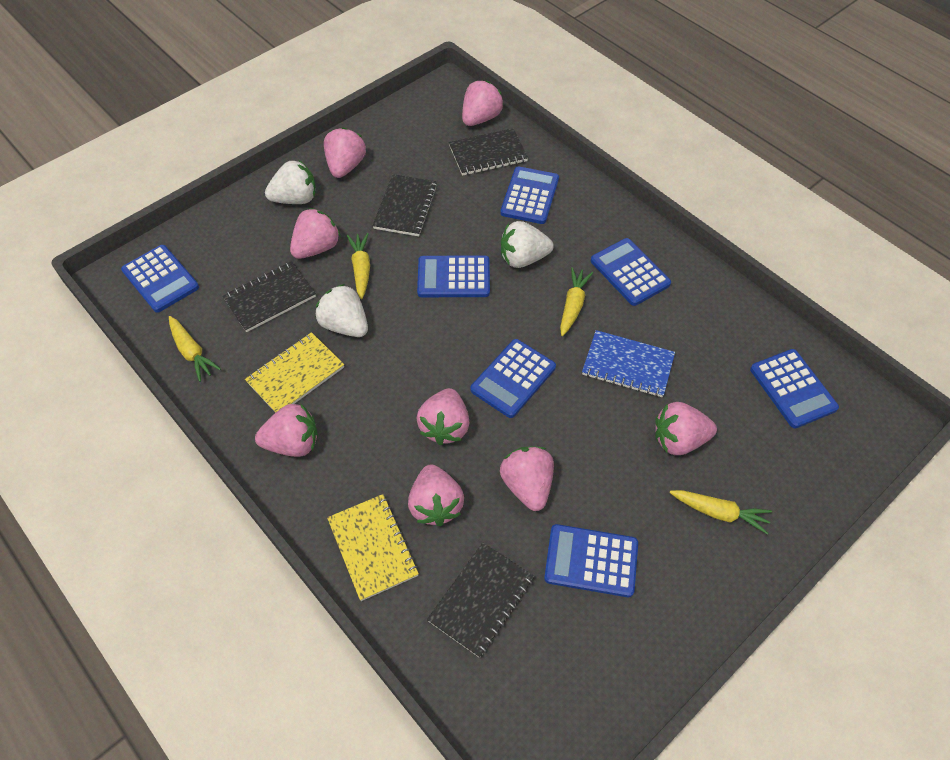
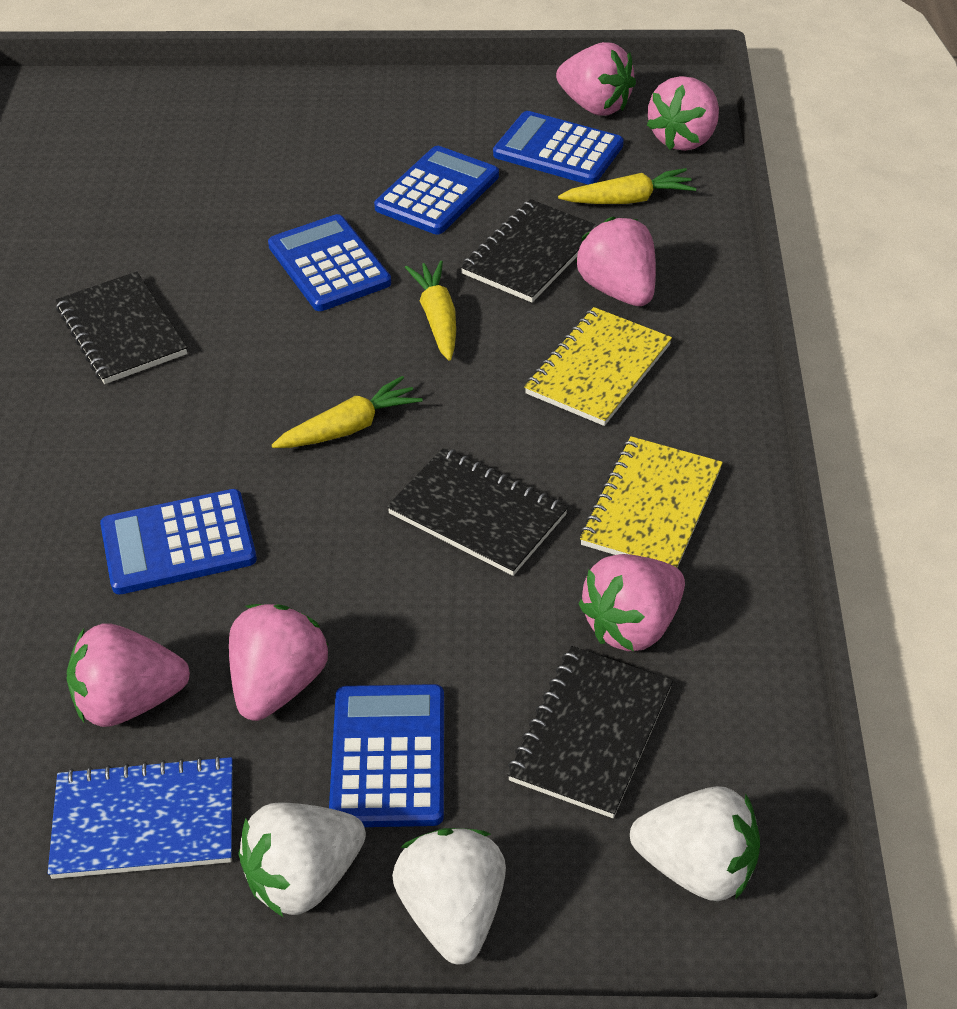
blue calculator: 7 -> 5
pink strawberry: 8 -> 6
yellow carrot: 4 -> 3

